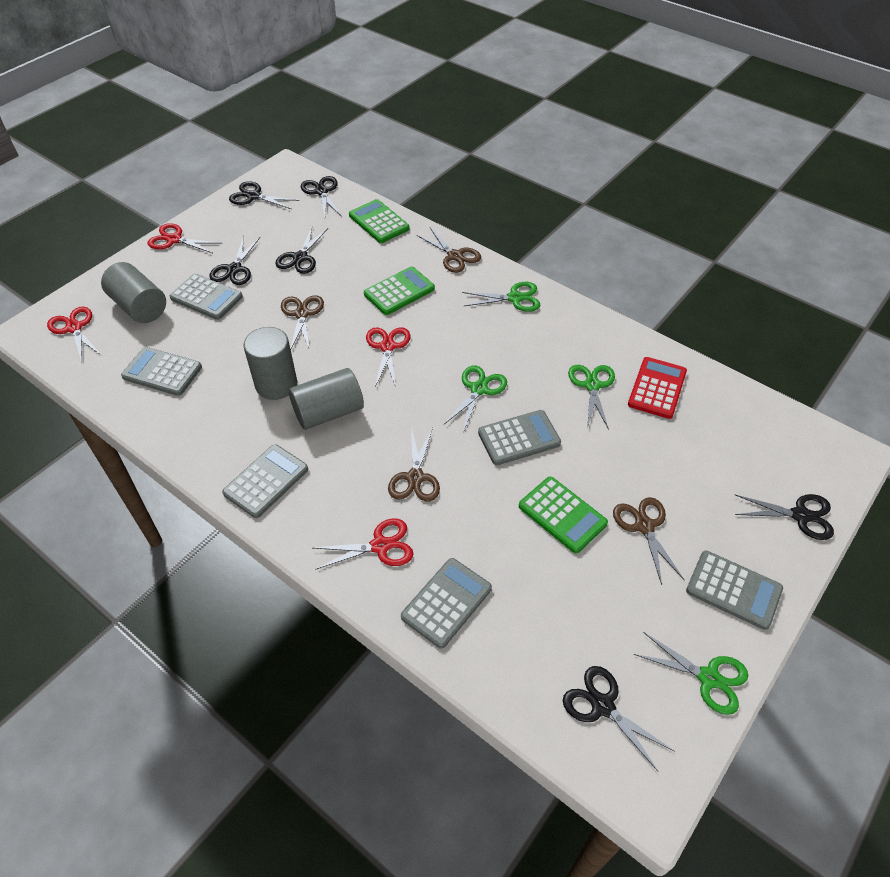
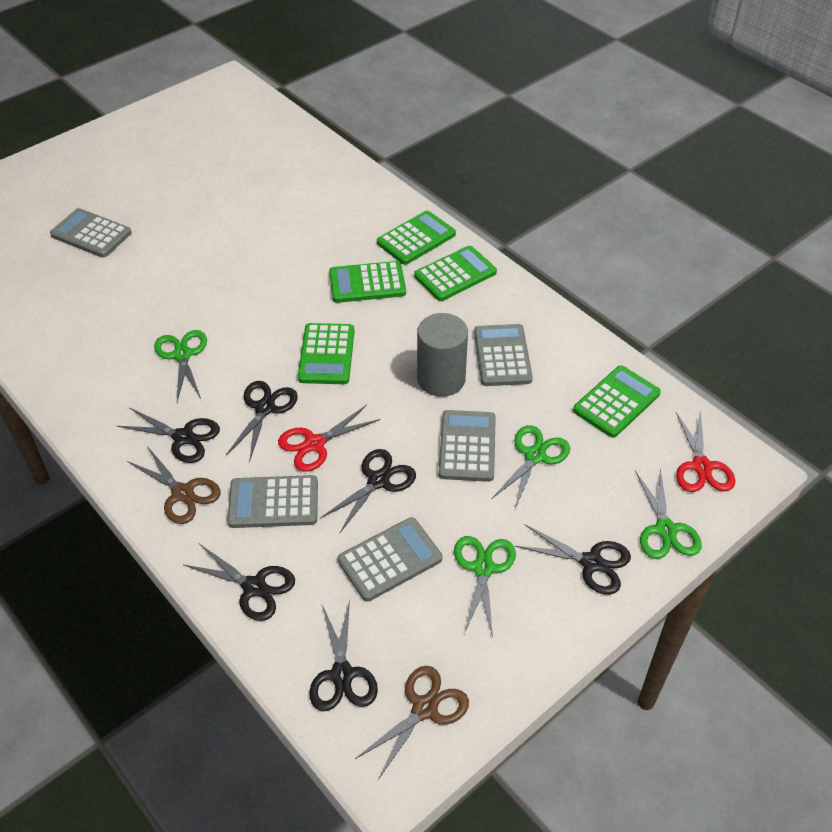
brown scissors: 4 -> 2
green calculator: 3 -> 5
grey calculator: 6 -> 5
grey cylinder: 3 -> 1
red calculator: 1 -> 0
red scissors: 4 -> 2

